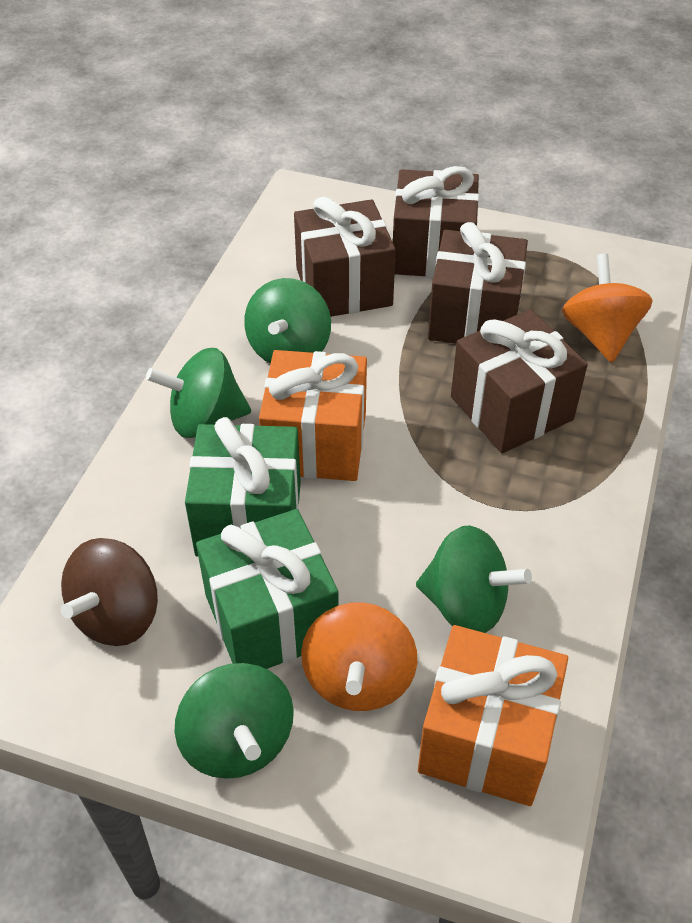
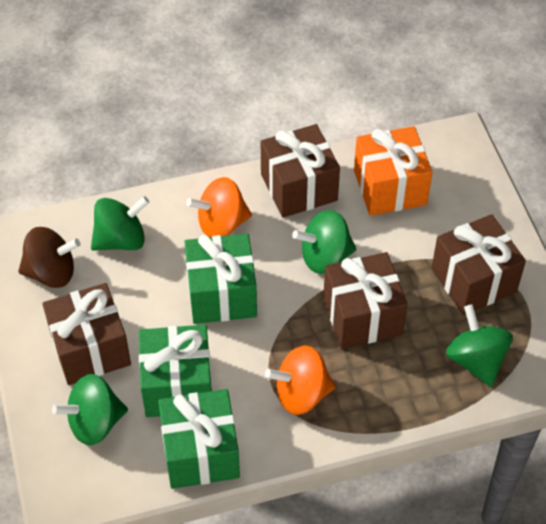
green gift: 2 -> 3
orange gift: 2 -> 1

